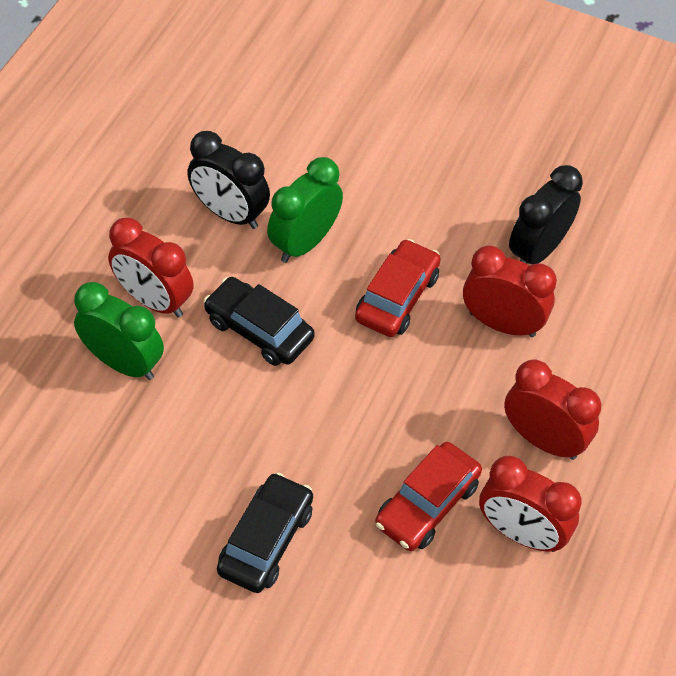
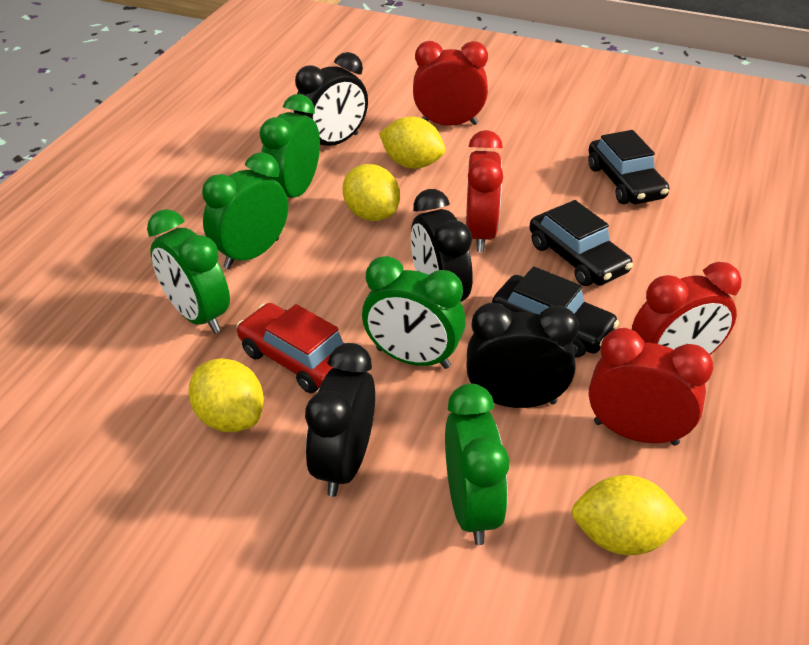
black car: 2 -> 3
black clock: 2 -> 4
green clock: 2 -> 5
red car: 2 -> 1
yellow lemon: 0 -> 4

